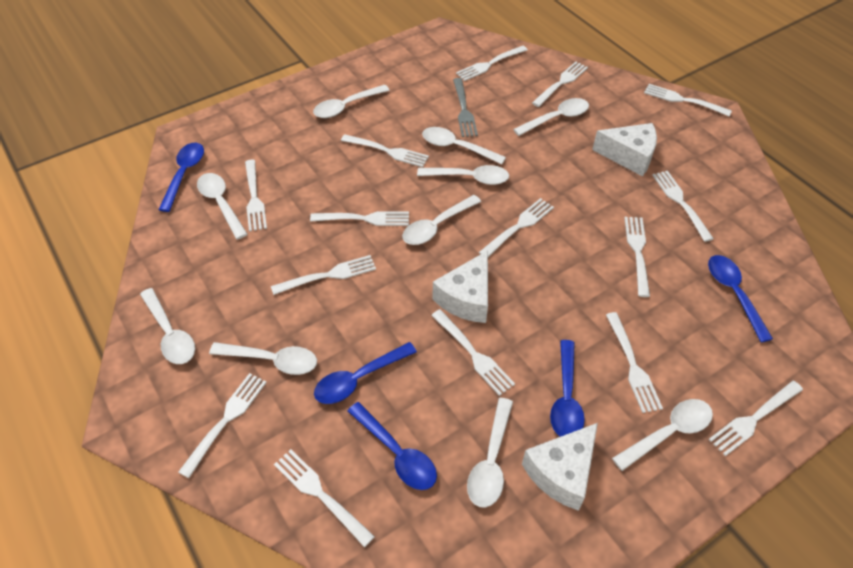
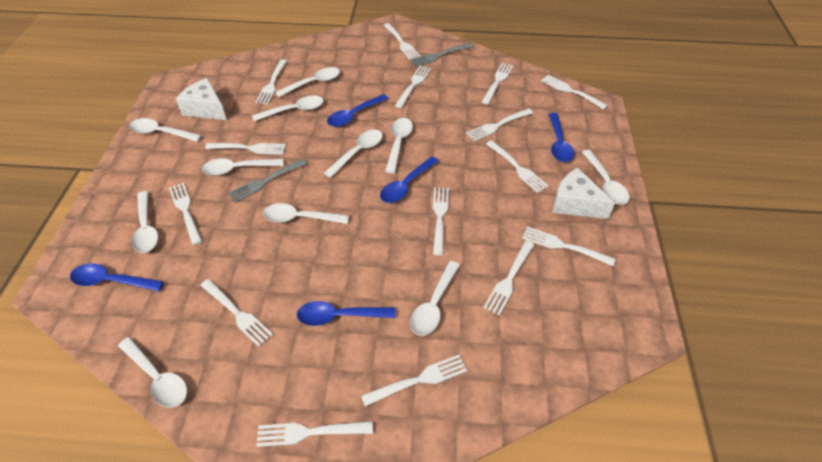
grey fork: 1 -> 2
white cheese: 3 -> 2
white spoon: 10 -> 11

